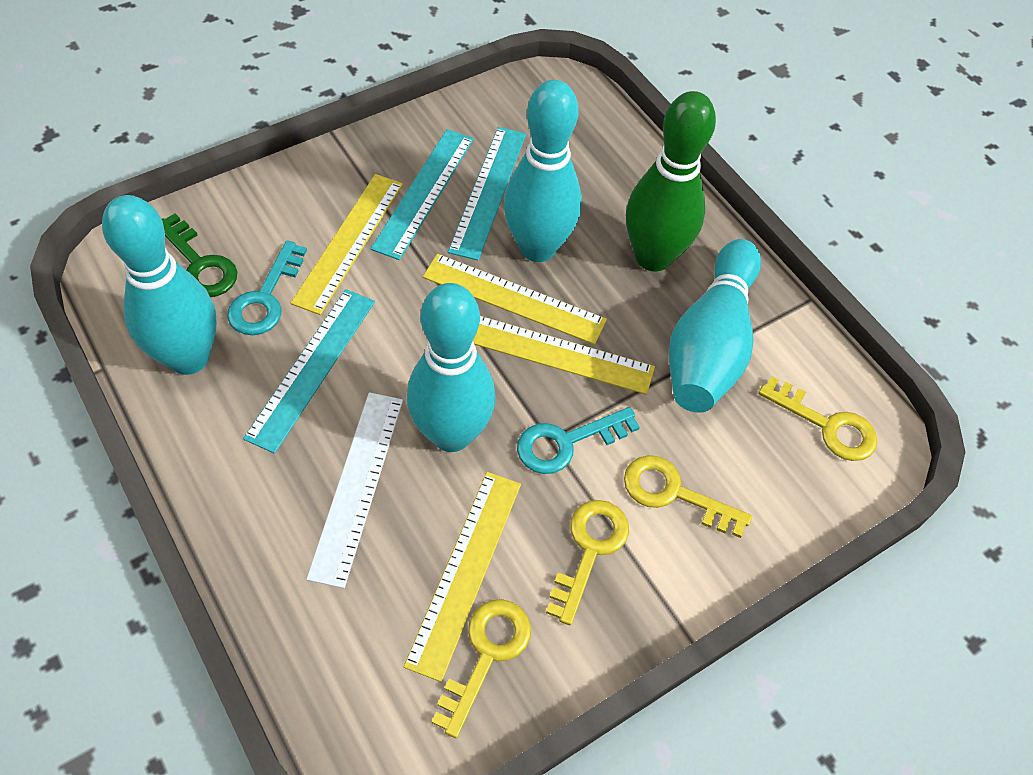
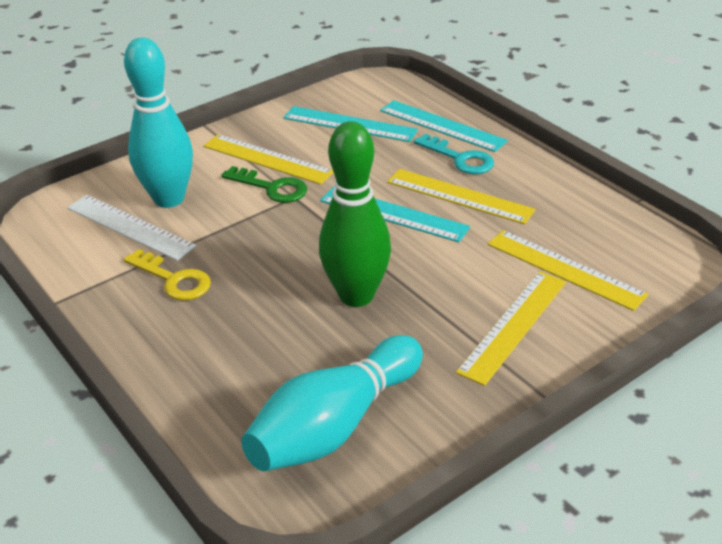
turquoise bowling pin: 4 -> 2
turquoise key: 2 -> 1
yellow key: 4 -> 1

